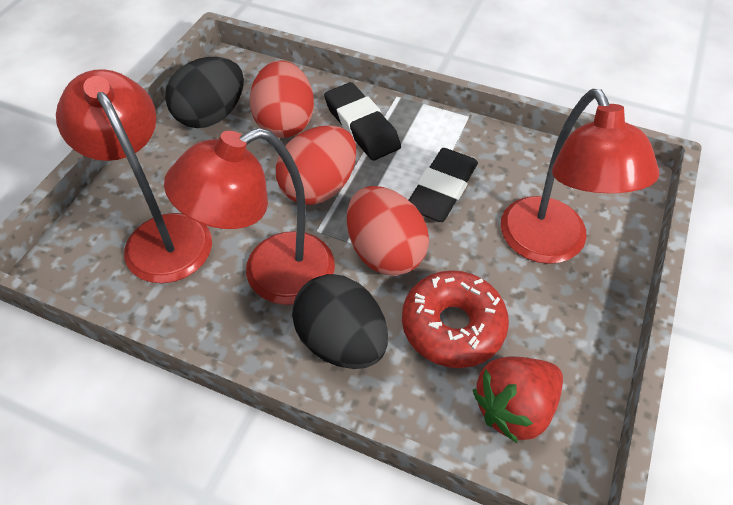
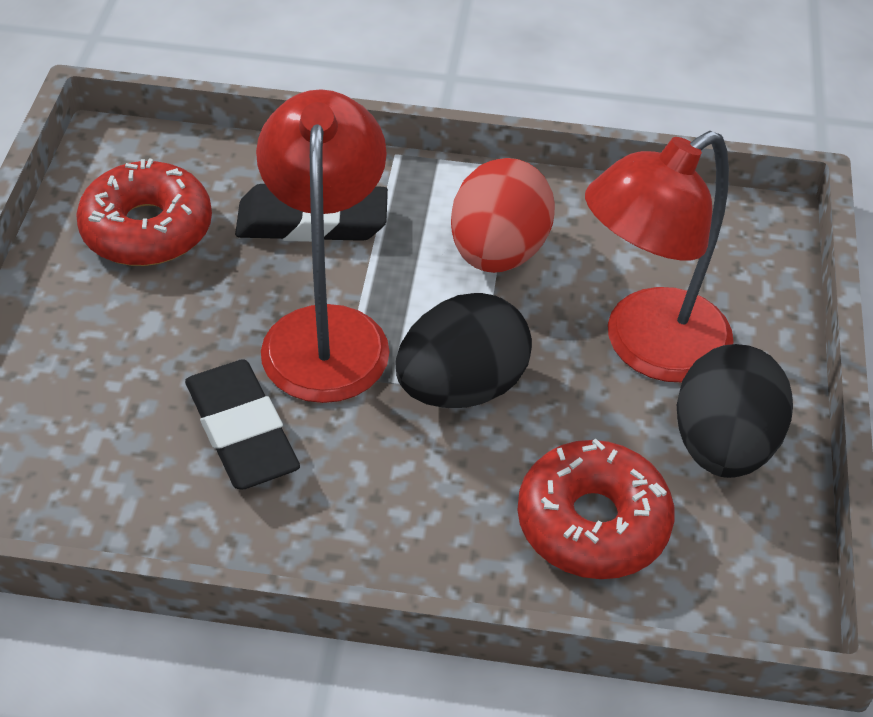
red donut: 1 -> 2
red egg: 3 -> 1
red lamp: 3 -> 2
red strawberry: 1 -> 0

